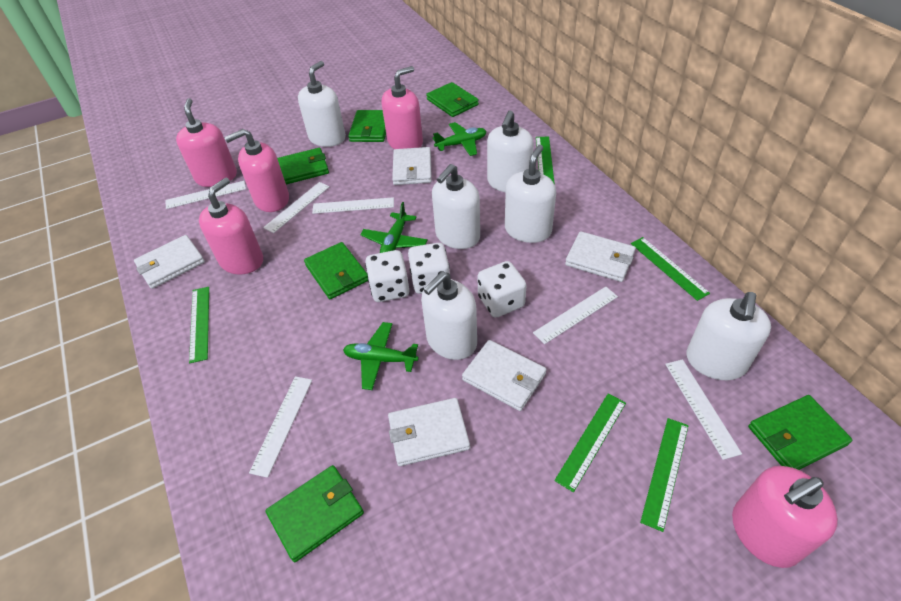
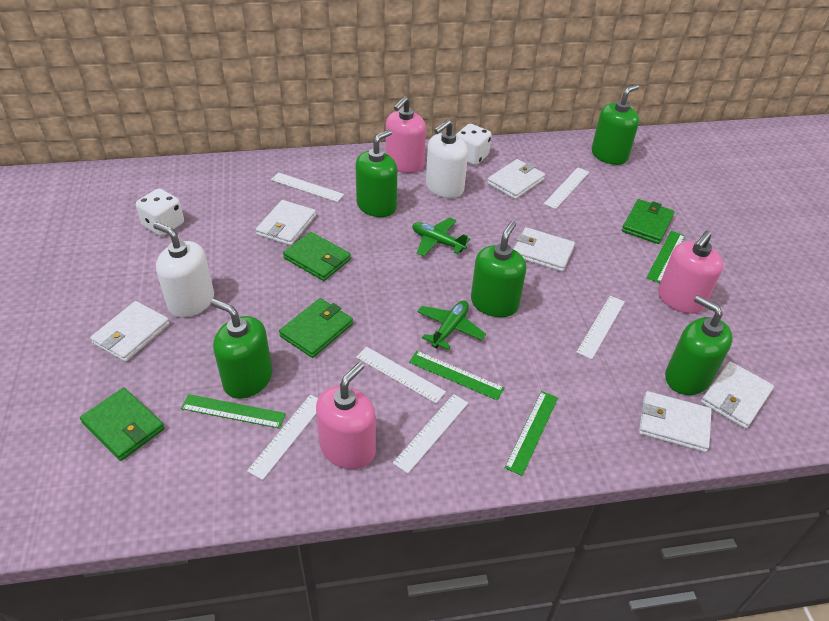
green plane: 3 -> 2
green ruler: 5 -> 4
green soap dispenser: 0 -> 5
green wallet: 6 -> 4
pink soap dispenser: 5 -> 3
white dice: 3 -> 2
white soap dispenser: 6 -> 2
white wallet: 5 -> 6

